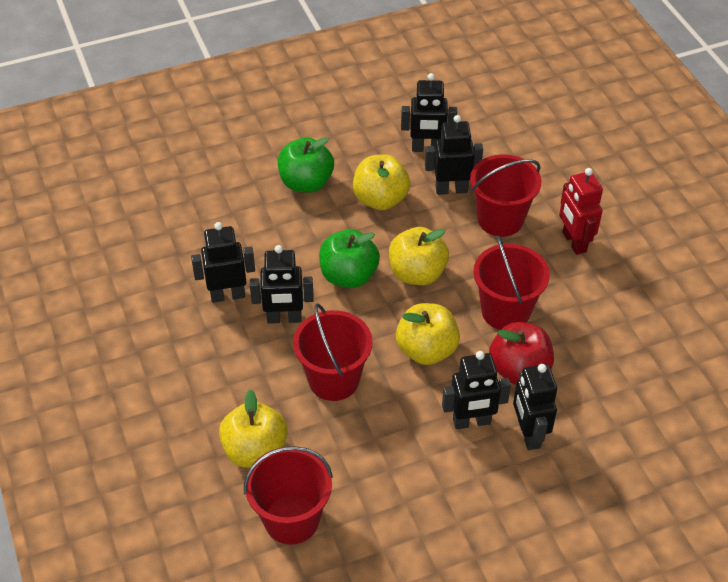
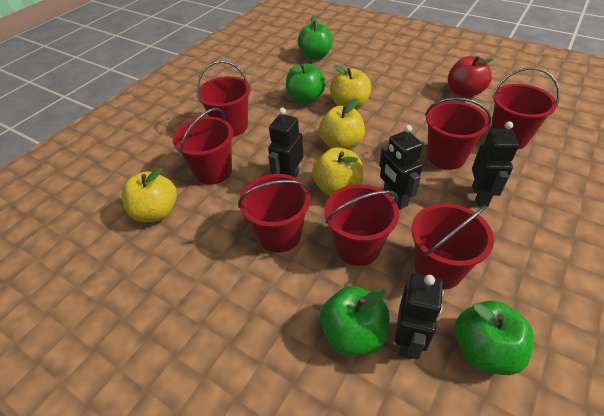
black robot: 6 -> 4
green apple: 2 -> 4
red bucket: 4 -> 7
red robot: 1 -> 0

